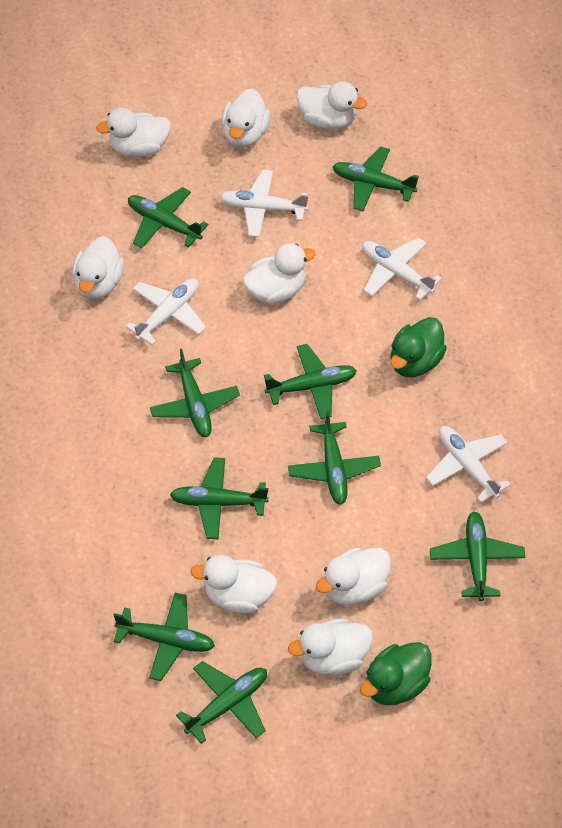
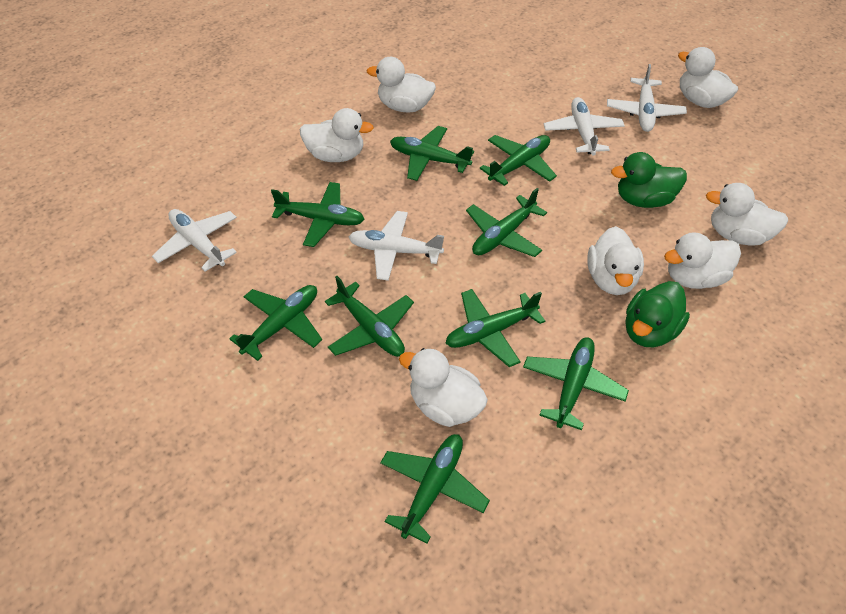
white duck: 8 -> 7

